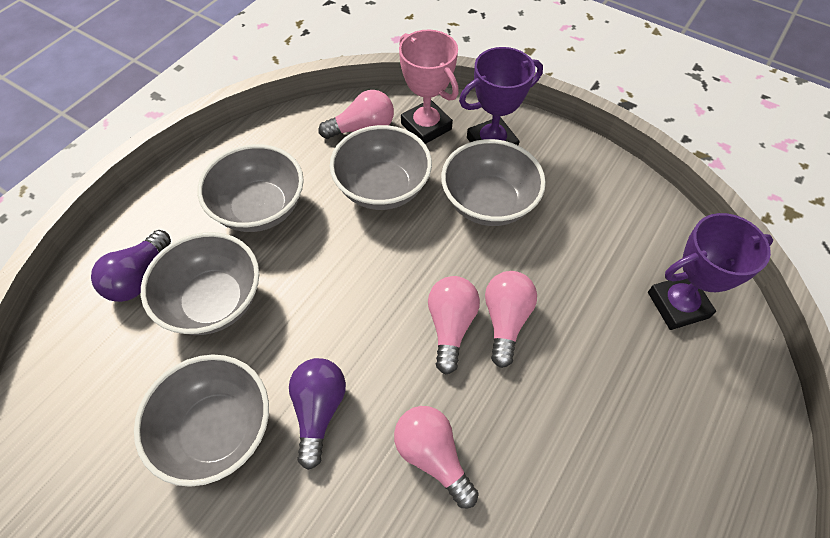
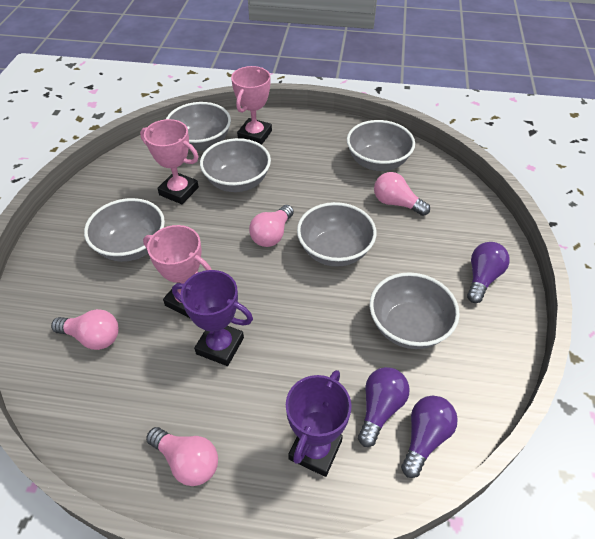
grey bowl: 5 -> 6
pink trophy: 1 -> 3
purple light bulb: 2 -> 3

